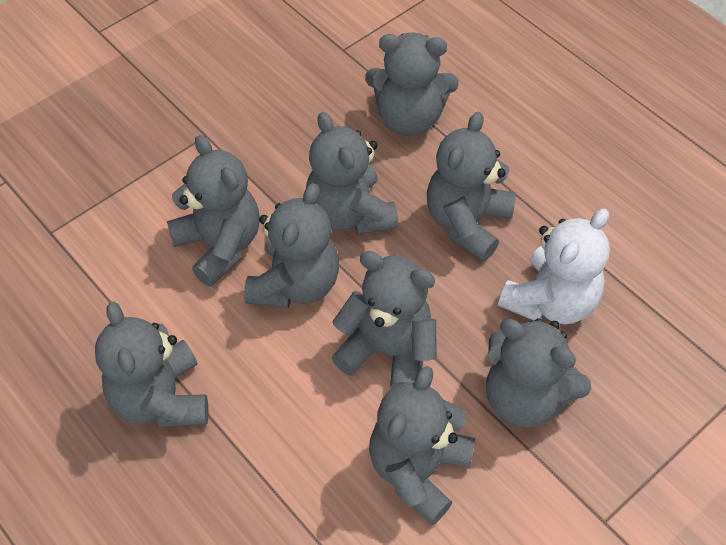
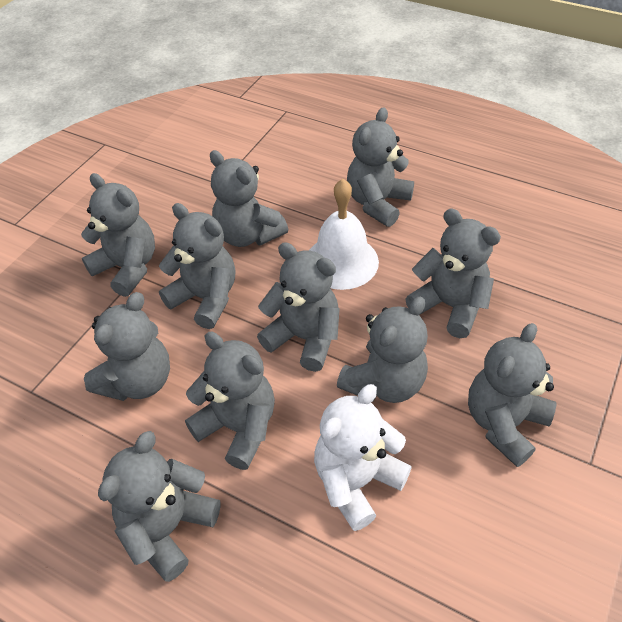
grey teddy bear: 9 -> 11
white bell: 0 -> 1

